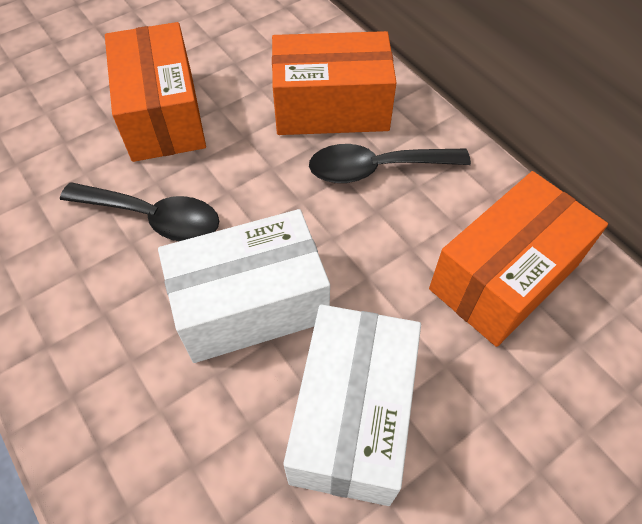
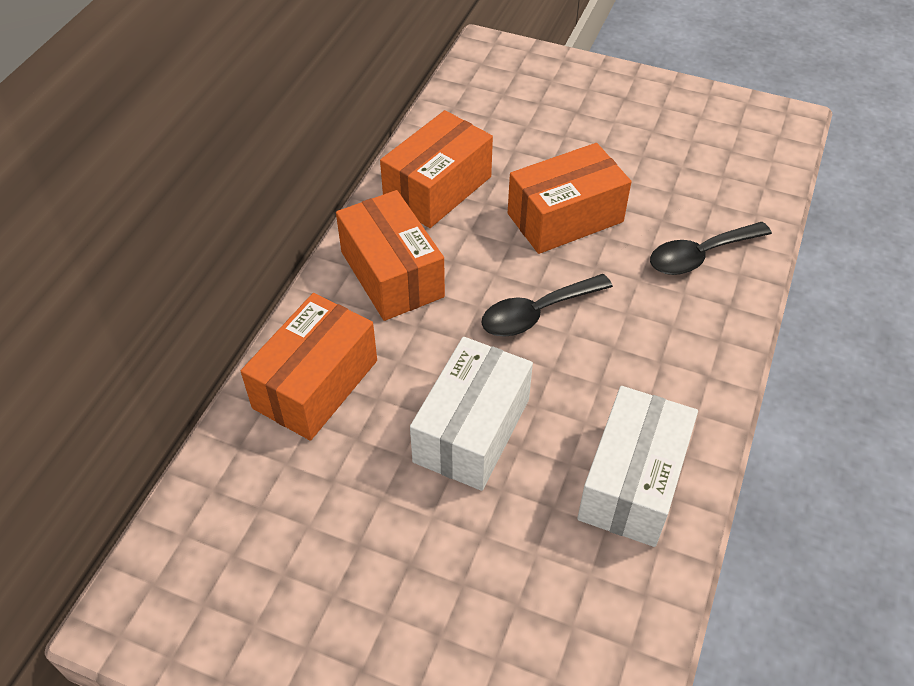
orange box: 3 -> 4

